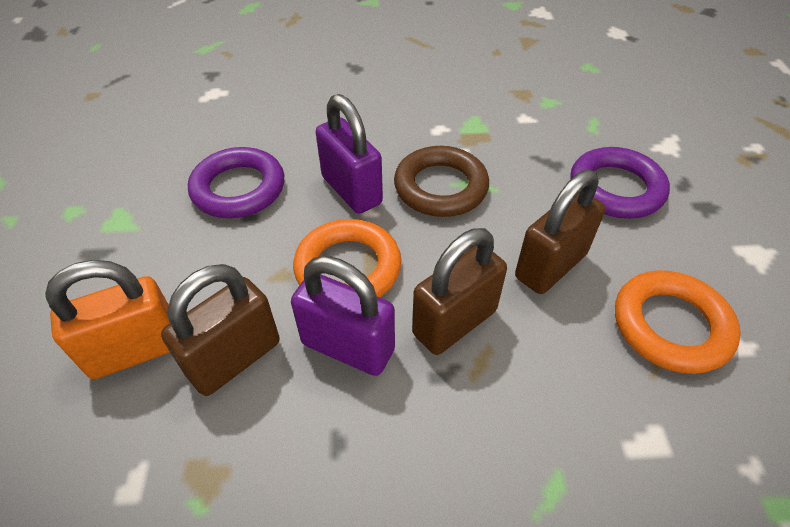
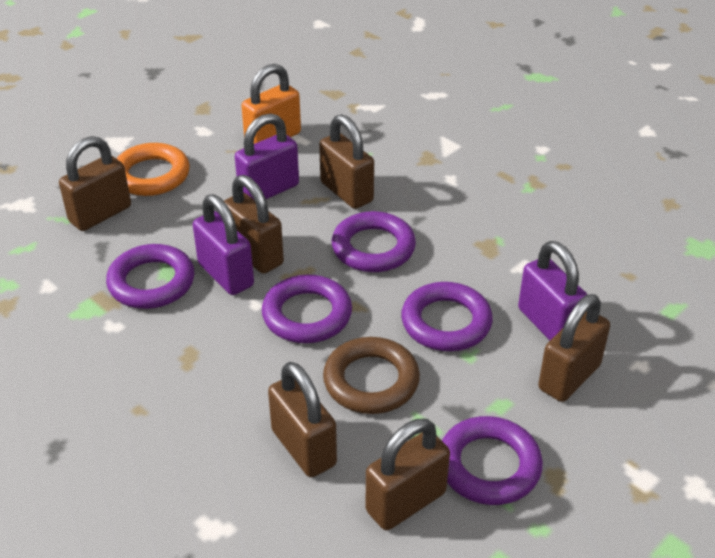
brown padlock: 3 -> 6
orange ring: 2 -> 1
purple padlock: 2 -> 3
purple ring: 2 -> 5

